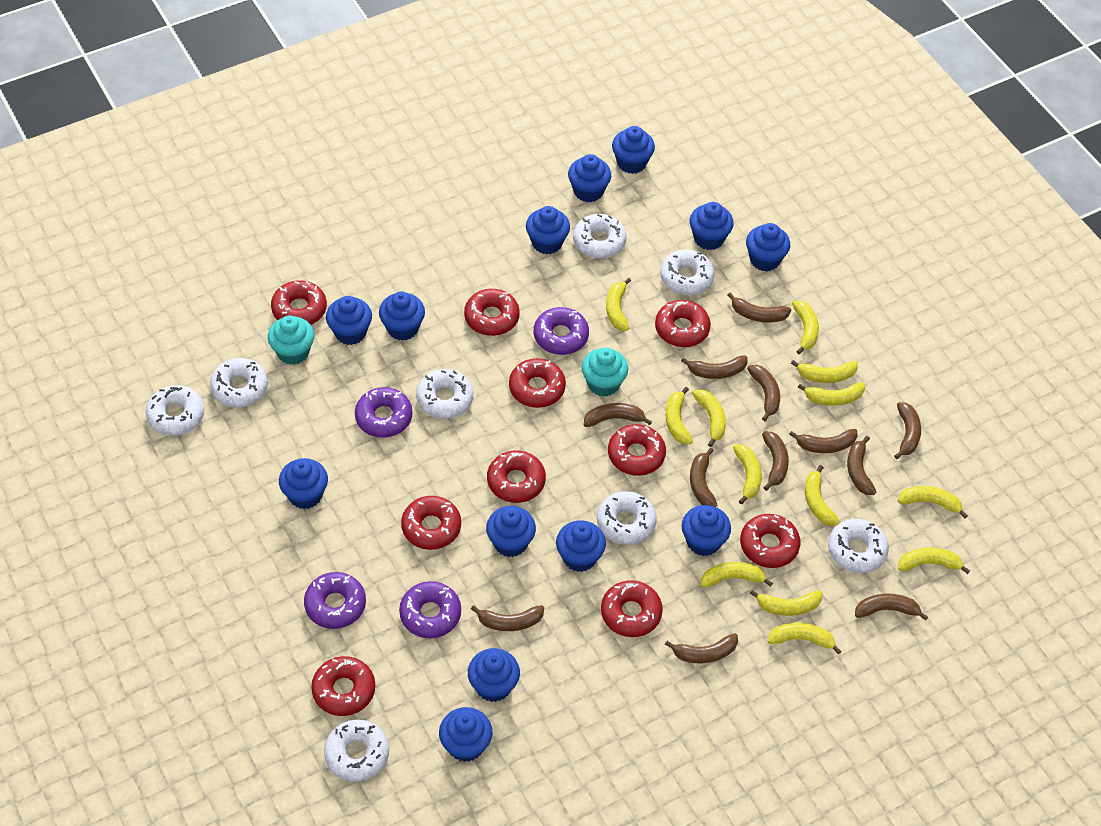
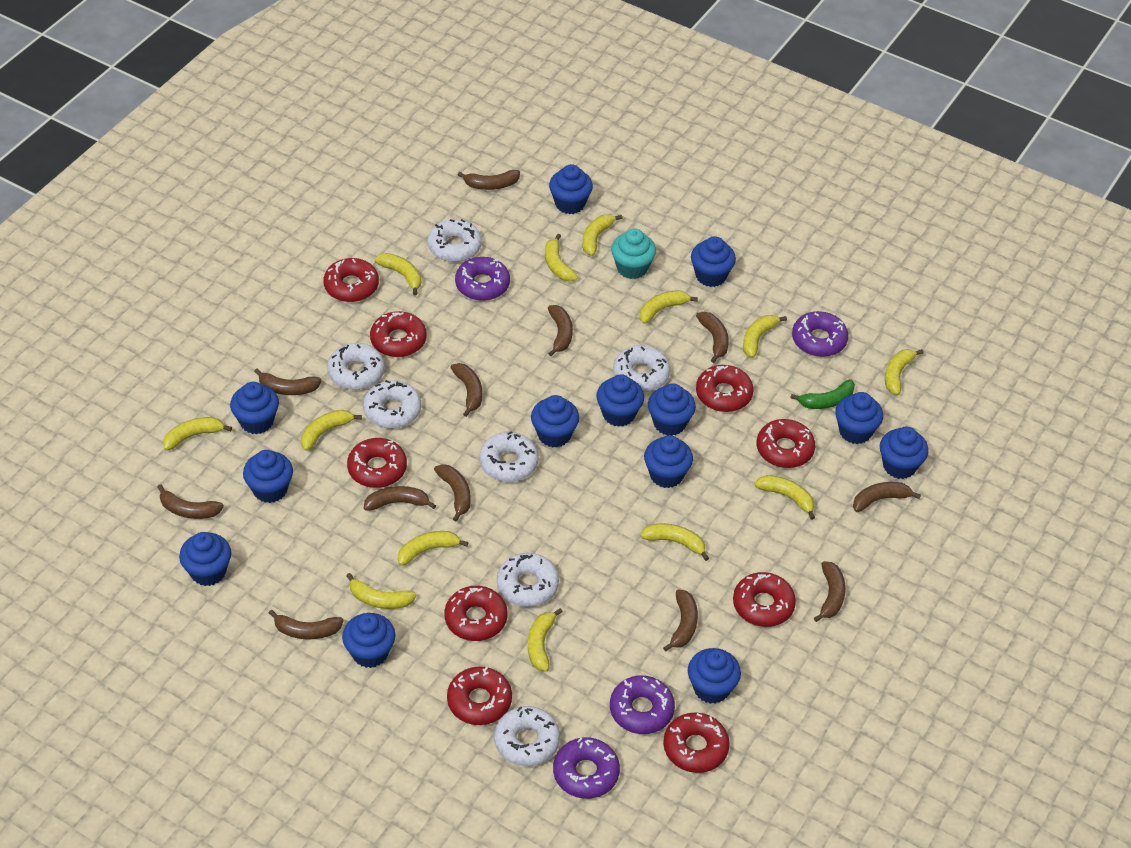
green banana: 0 -> 1
red donut: 10 -> 9
turquoise cupcake: 2 -> 1
white donut: 8 -> 7

